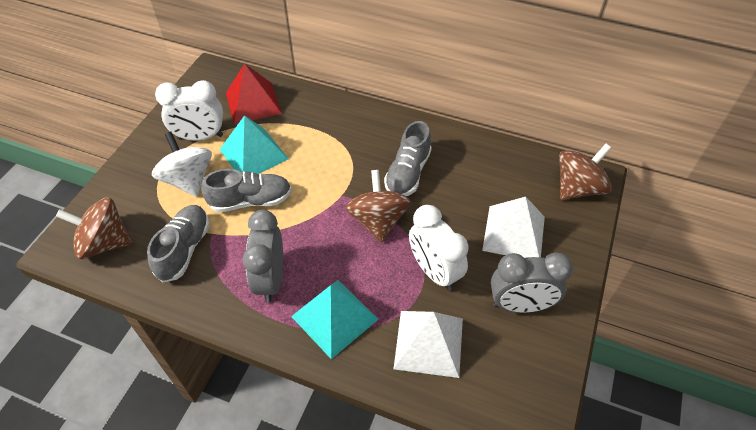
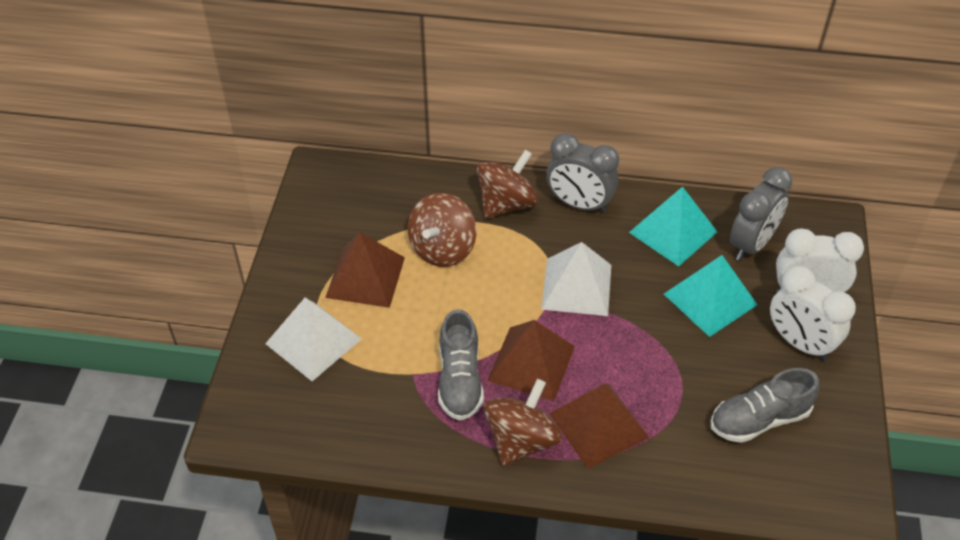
brown pyramid: 0 -> 3
grey shoe: 3 -> 2
red pyramid: 1 -> 0
white spinning top: 1 -> 0

